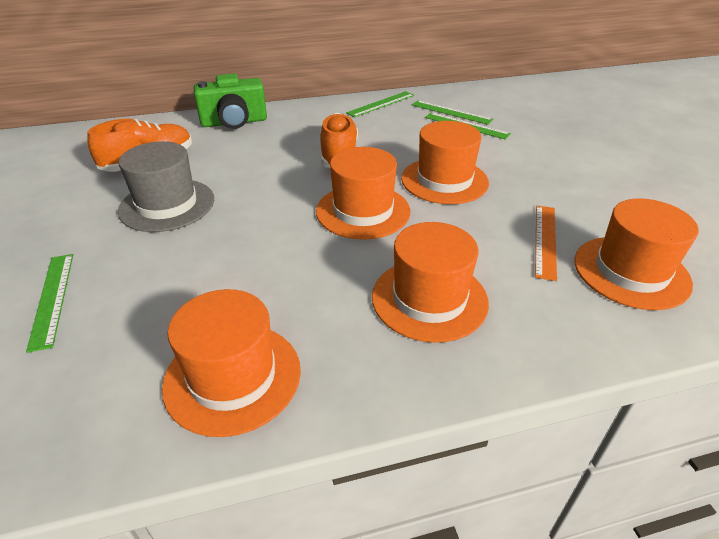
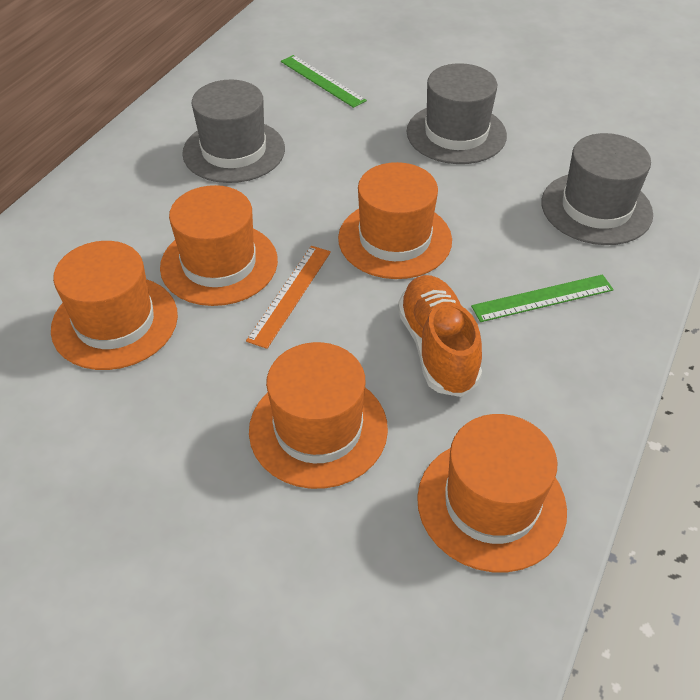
green camera: 1 -> 0
green ruler: 4 -> 2
grey hat: 1 -> 3
orange shoe: 2 -> 1

